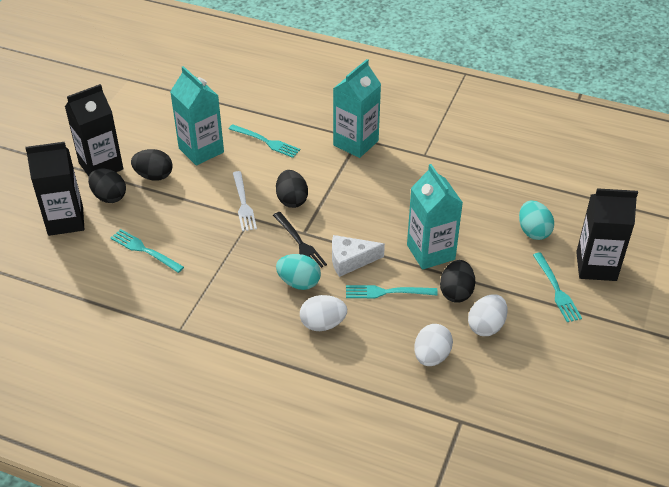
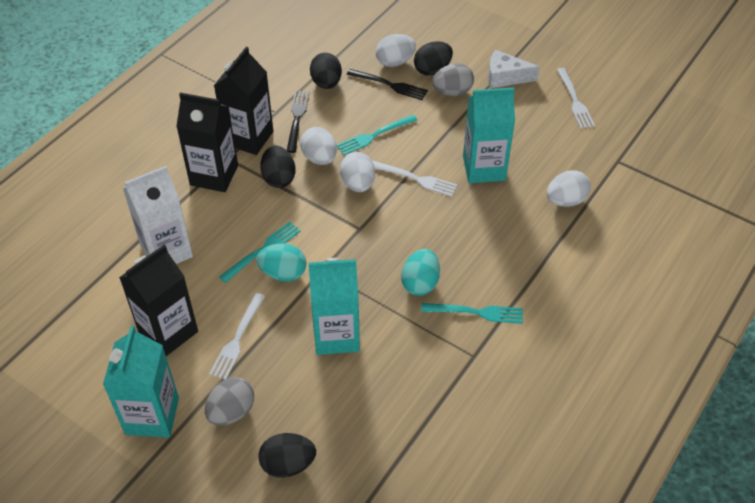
black fork: 1 -> 2
grey egg: 0 -> 2
turquoise fork: 4 -> 3
white carton: 0 -> 1
white egg: 3 -> 4
white fork: 1 -> 3

